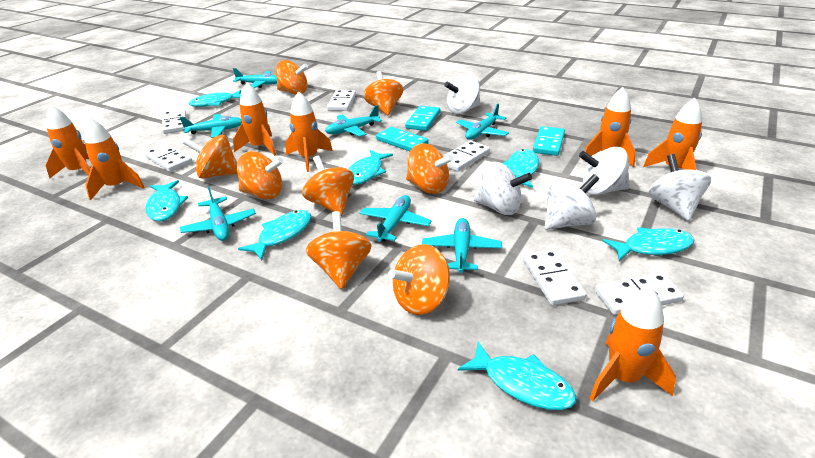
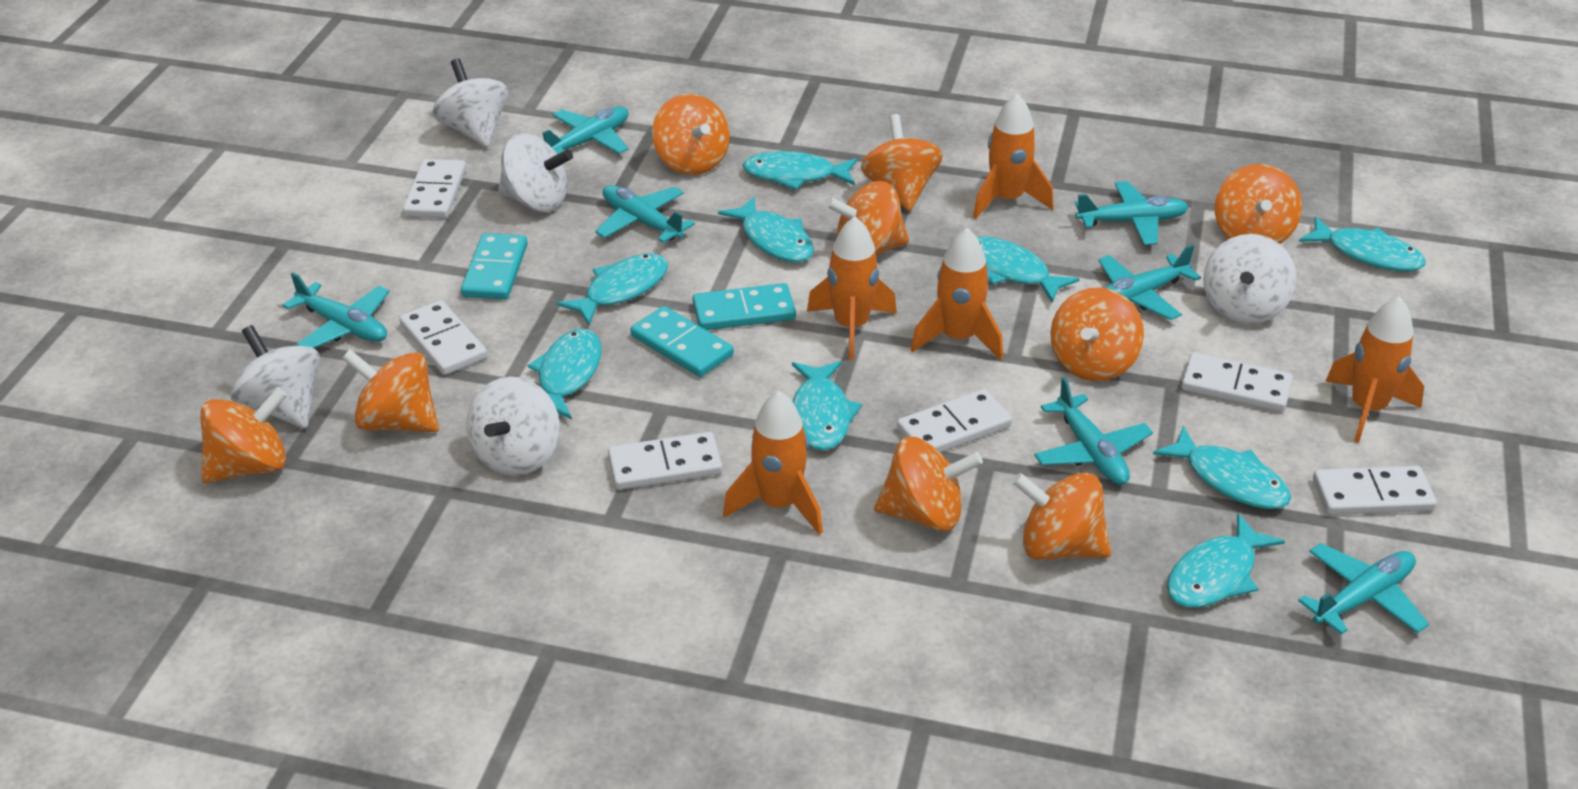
orange rocket: 7 -> 5
orange spinning top: 8 -> 9
turquoise fish: 7 -> 9

